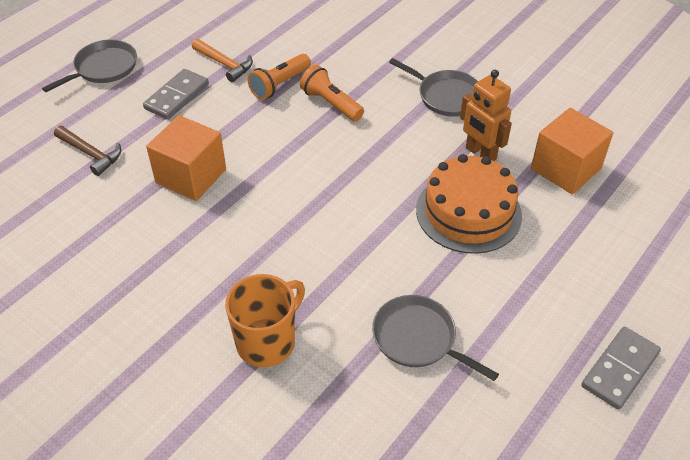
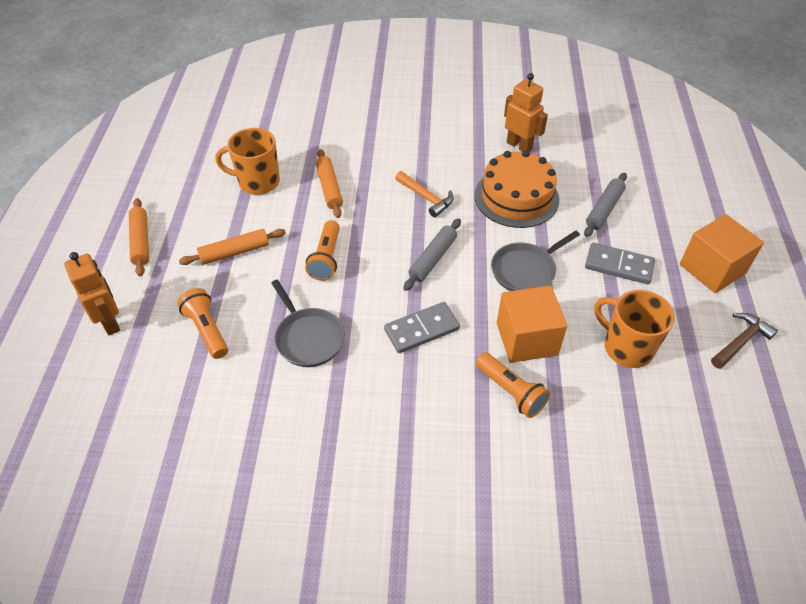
grey pan: 3 -> 2
grey rolling pin: 0 -> 2
orange flashlight: 2 -> 3
orange mug: 1 -> 2
orange robot: 1 -> 2
orange rolling pin: 0 -> 3

